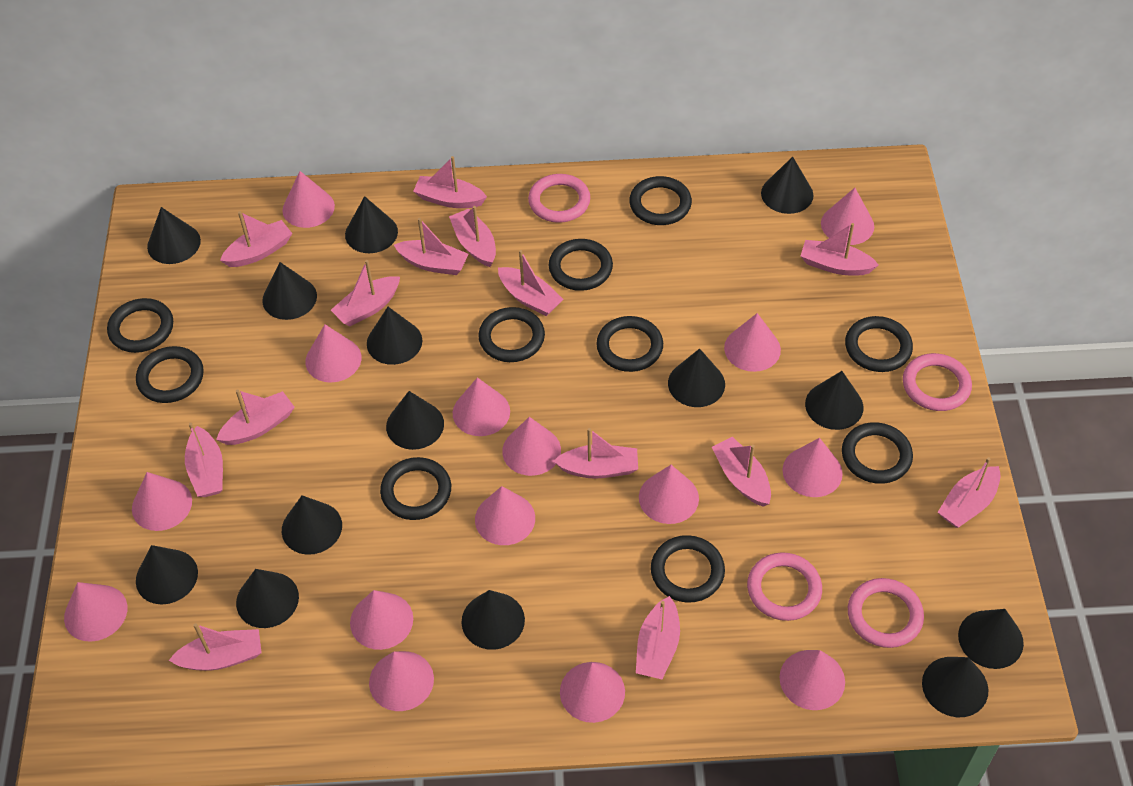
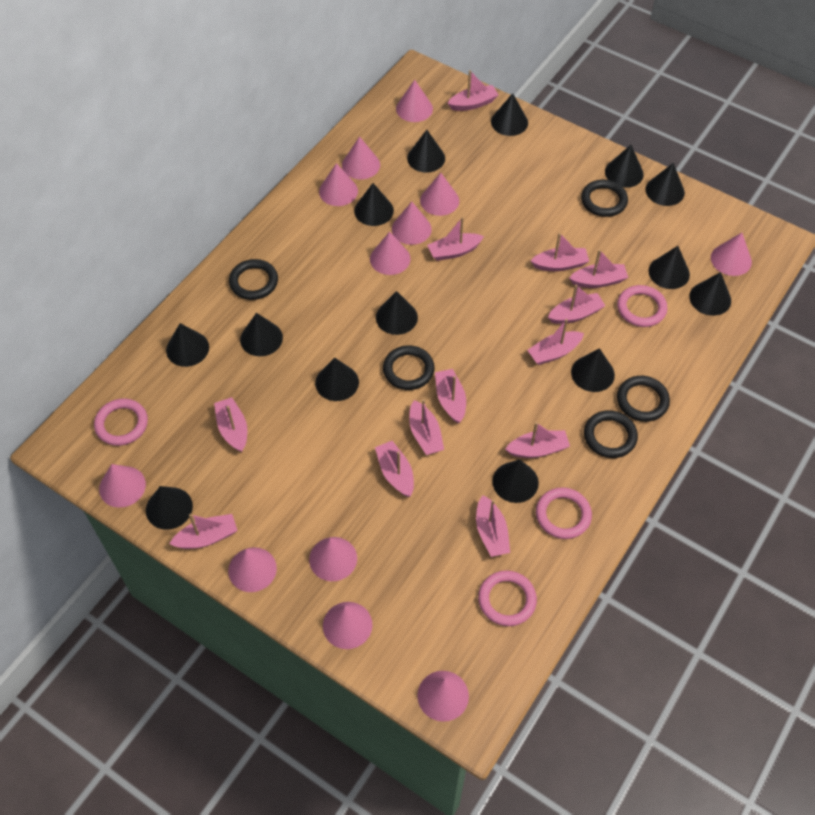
black ring: 10 -> 5
pink boat: 14 -> 13
pink cone: 15 -> 12

